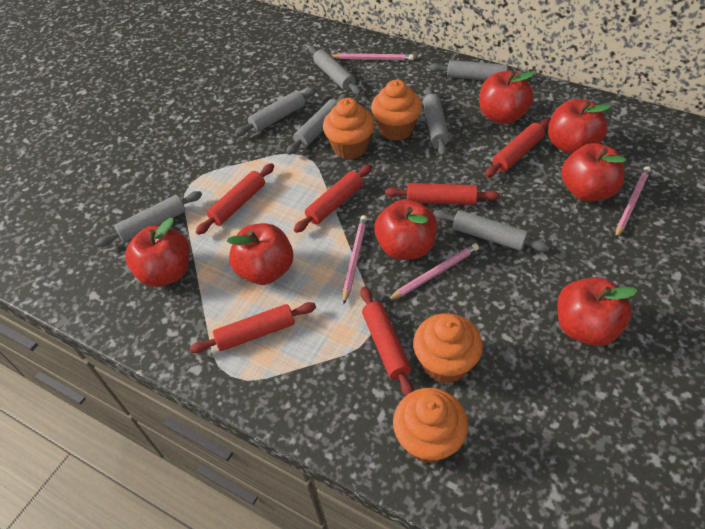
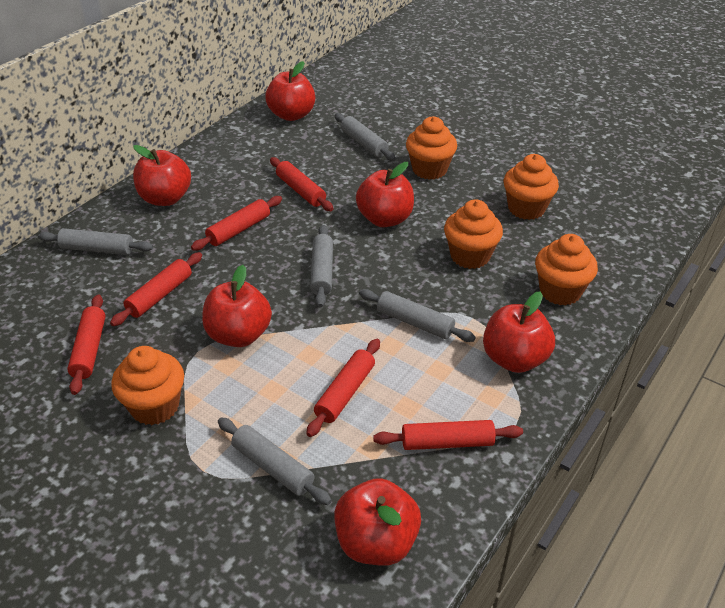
grey rolling pin: 7 -> 5
orange cupcake: 4 -> 5
pink pencil: 4 -> 0
red apple: 7 -> 6

